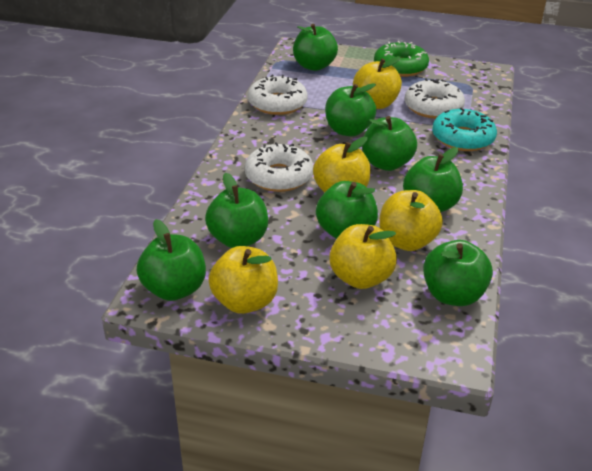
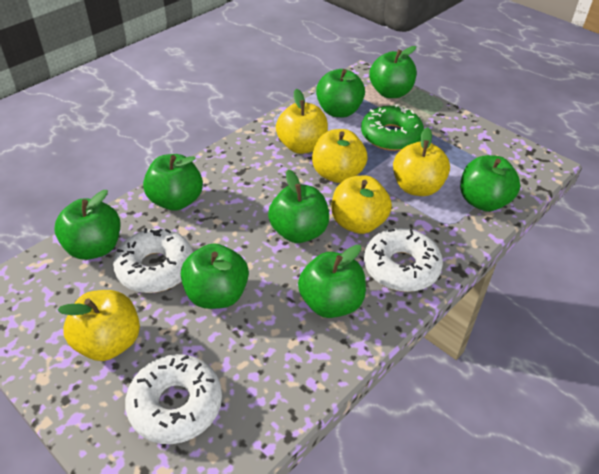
turquoise donut: 1 -> 0

